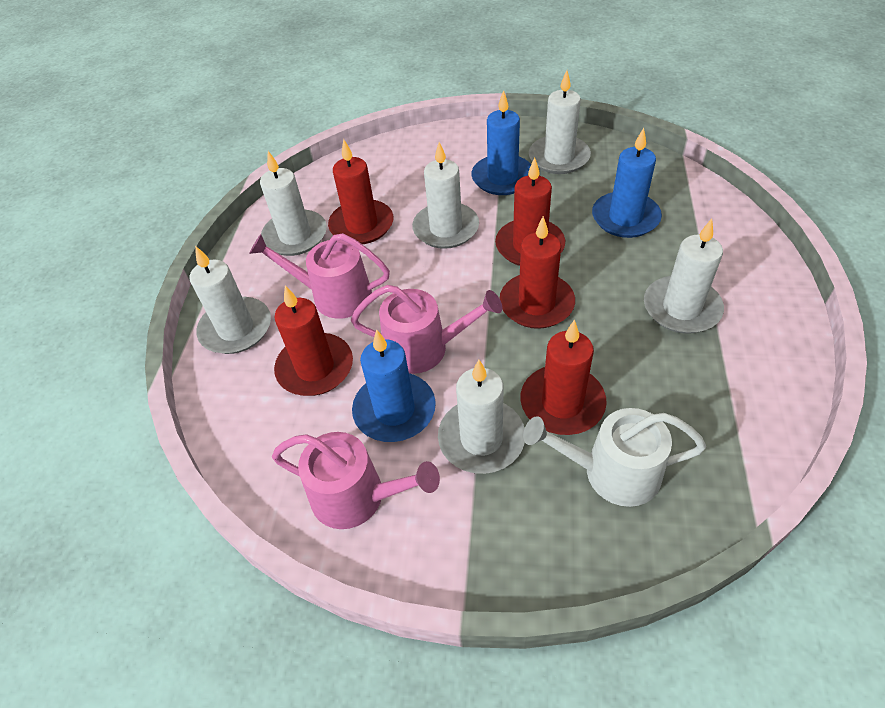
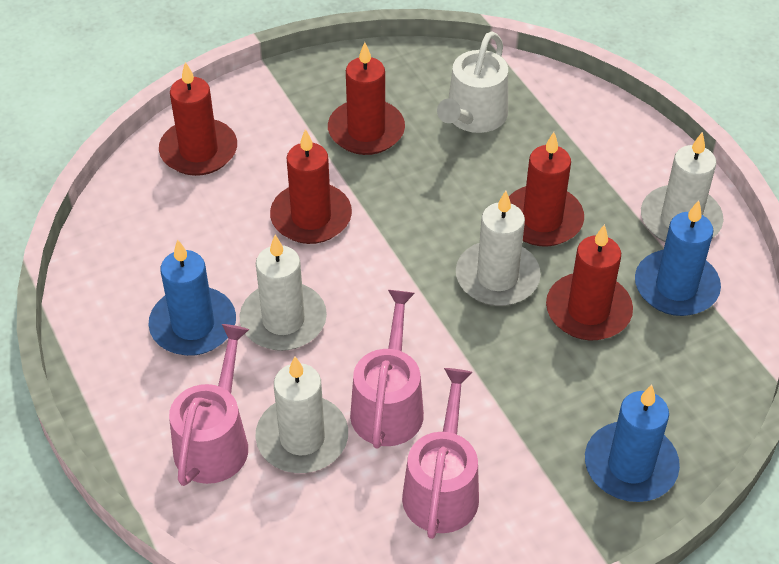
white candle: 6 -> 4

